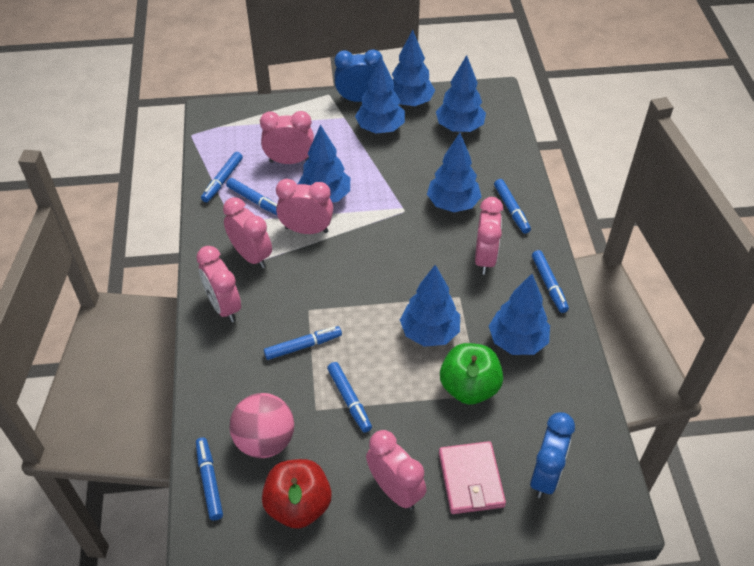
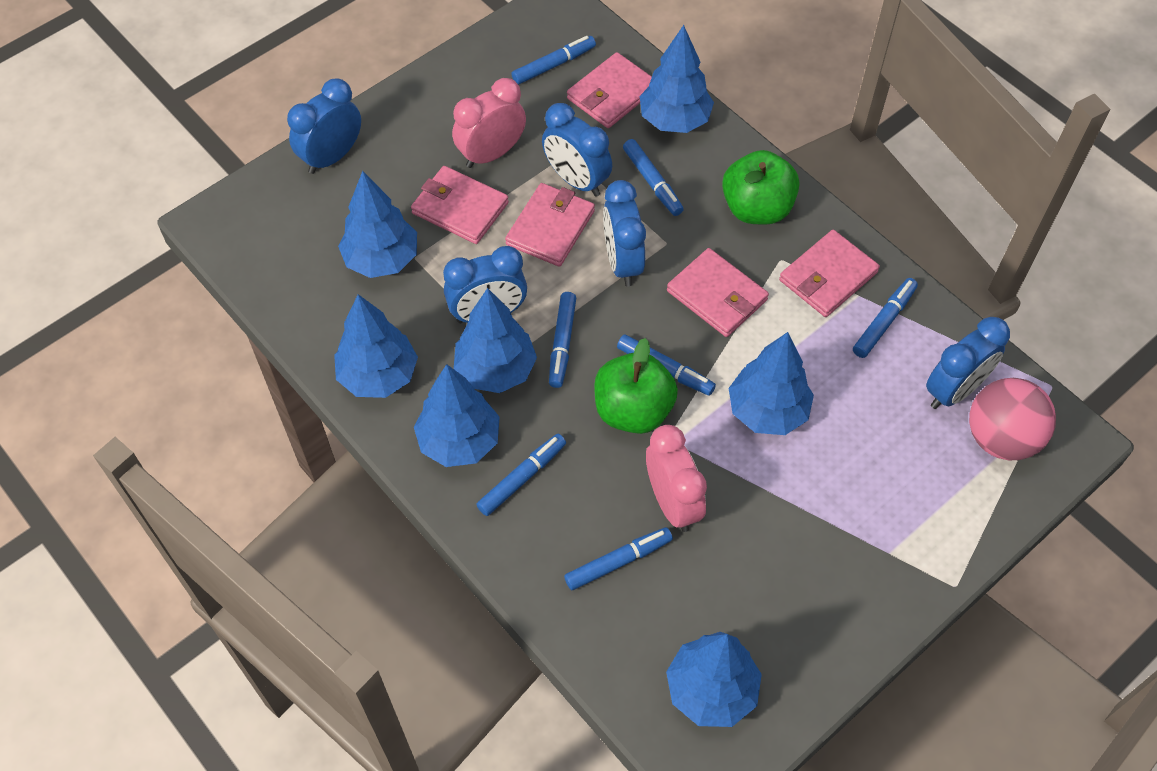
blue clock: 2 -> 5
green apple: 1 -> 2
pink clock: 6 -> 2
pink wallet: 1 -> 5
red apple: 1 -> 0

